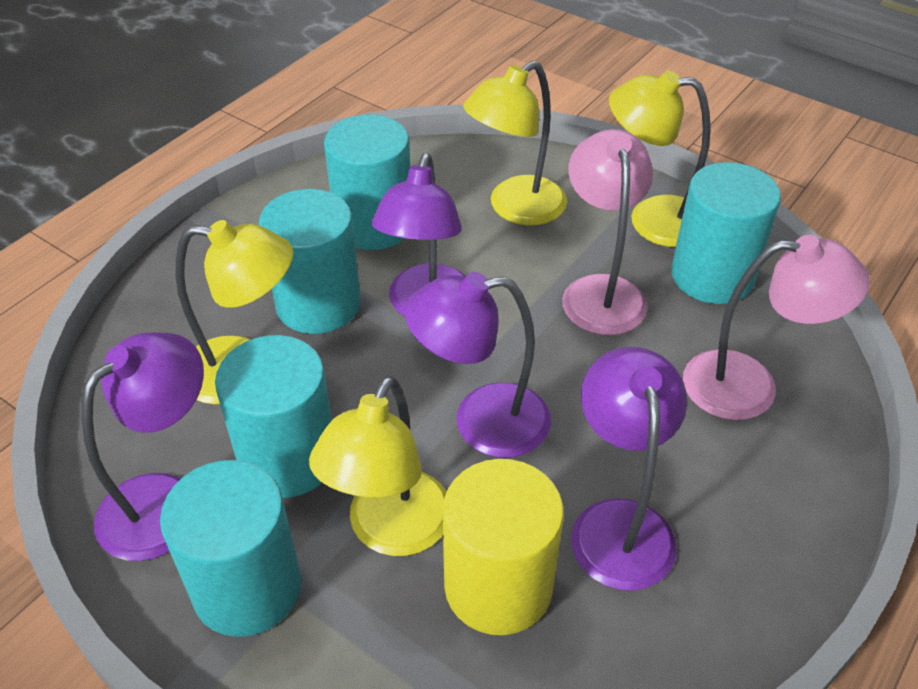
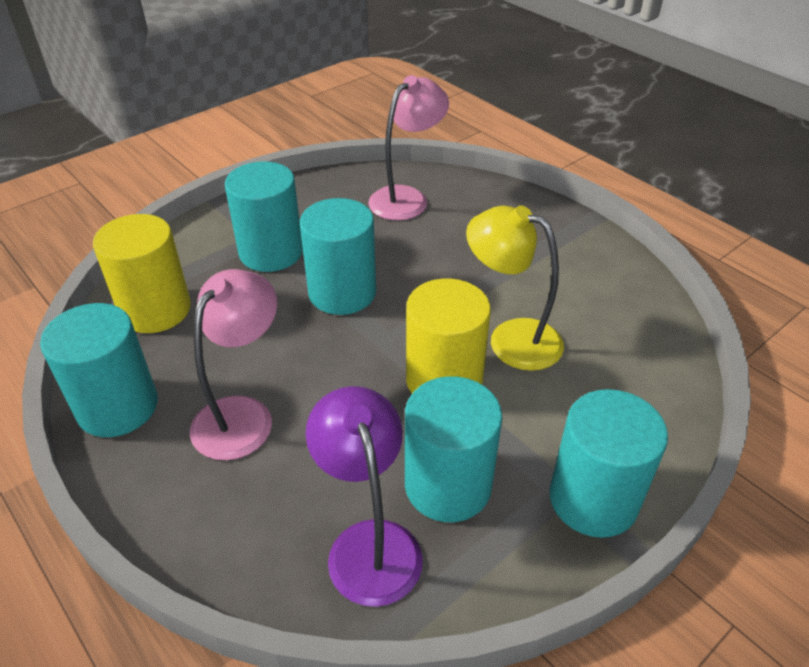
purple lamp: 4 -> 1
yellow cylinder: 1 -> 2
yellow lamp: 4 -> 1

